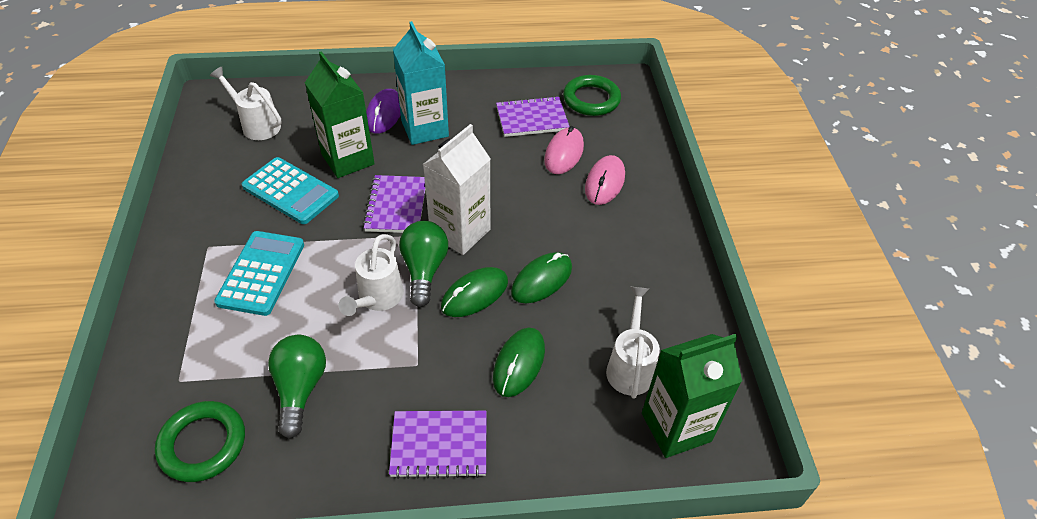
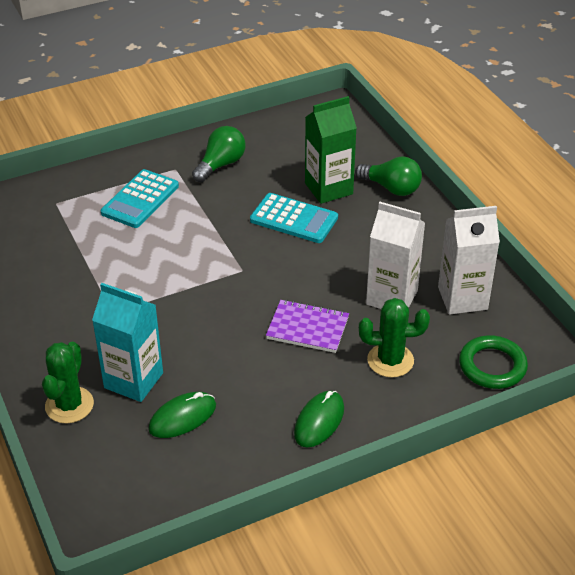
green cactus: 0 -> 2
green carton: 2 -> 1
green mouse: 3 -> 2
green ring: 2 -> 1
pink mouse: 2 -> 0
purple mouse: 1 -> 0
purple notebook: 3 -> 1
white carton: 1 -> 2
white watering can: 3 -> 0

